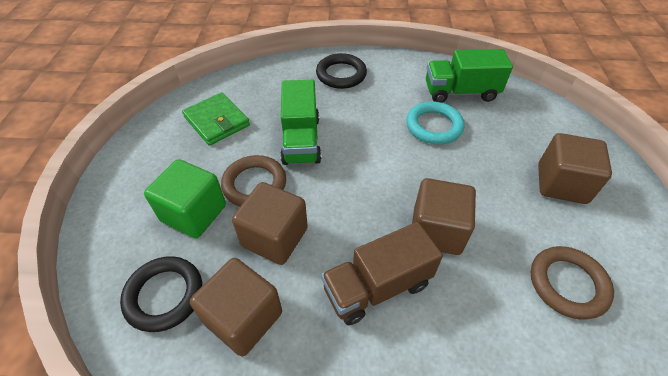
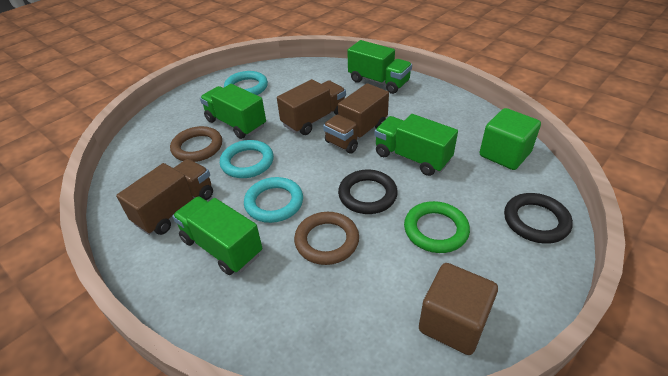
brown cube: 4 -> 1
brown truck: 1 -> 3
green ring: 0 -> 1
green truck: 2 -> 4
green wallet: 1 -> 0
turquoise ring: 1 -> 3

